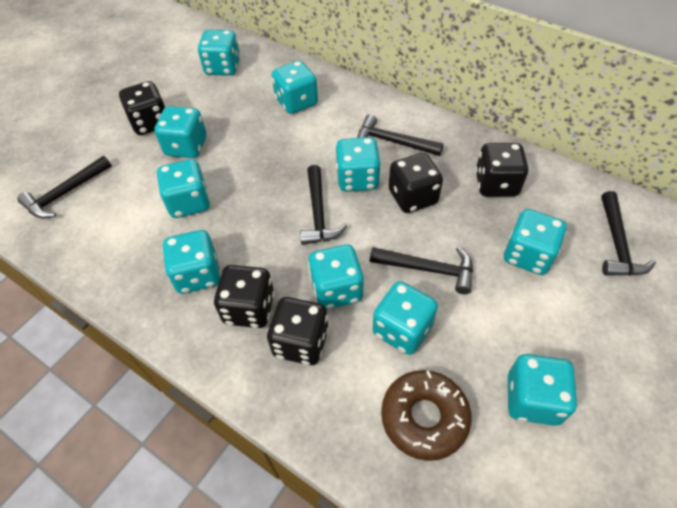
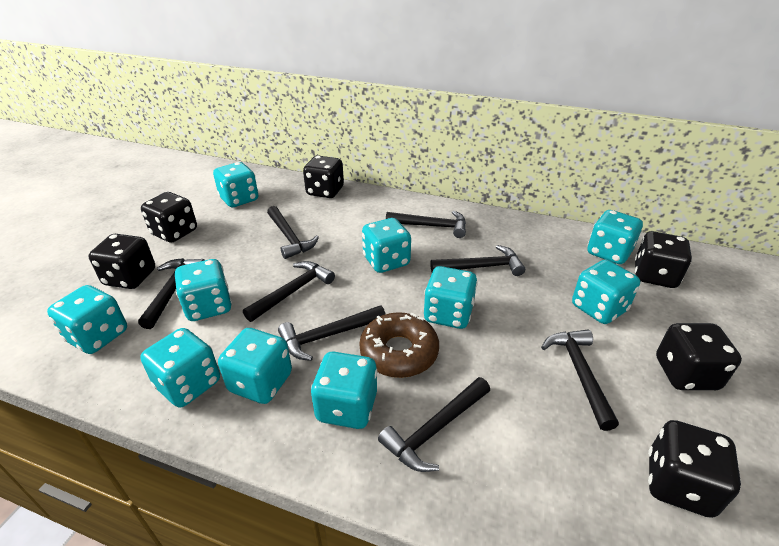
black dice: 5 -> 6
black hammer: 5 -> 8

